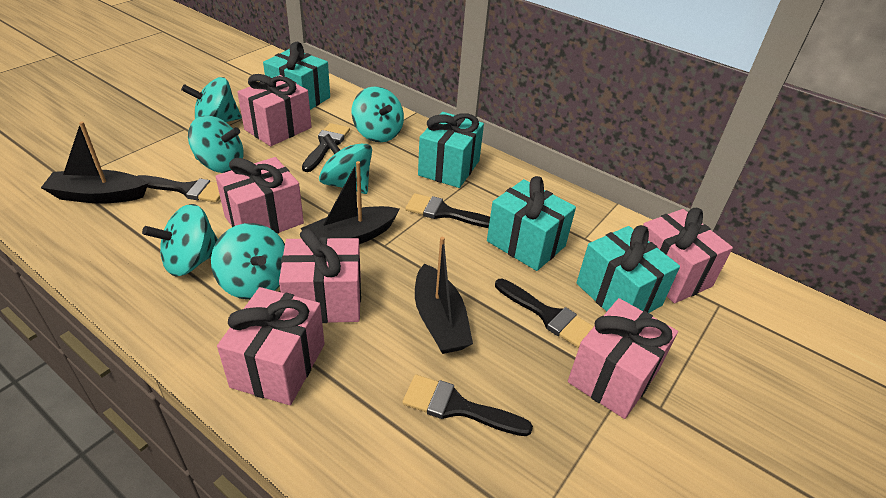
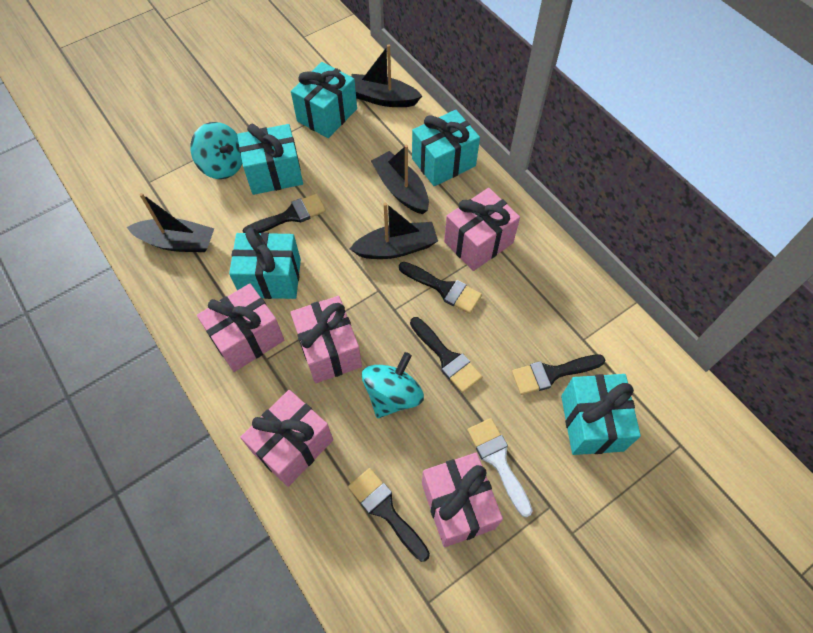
black boat: 3 -> 4
pink gift: 6 -> 5
turquoise gift: 4 -> 5
turquoise spinning top: 6 -> 2
white brush: 0 -> 1

